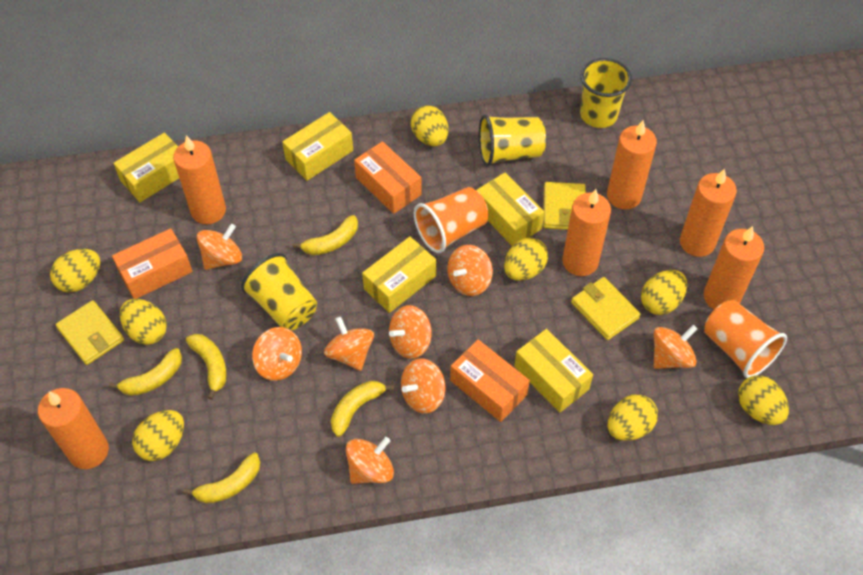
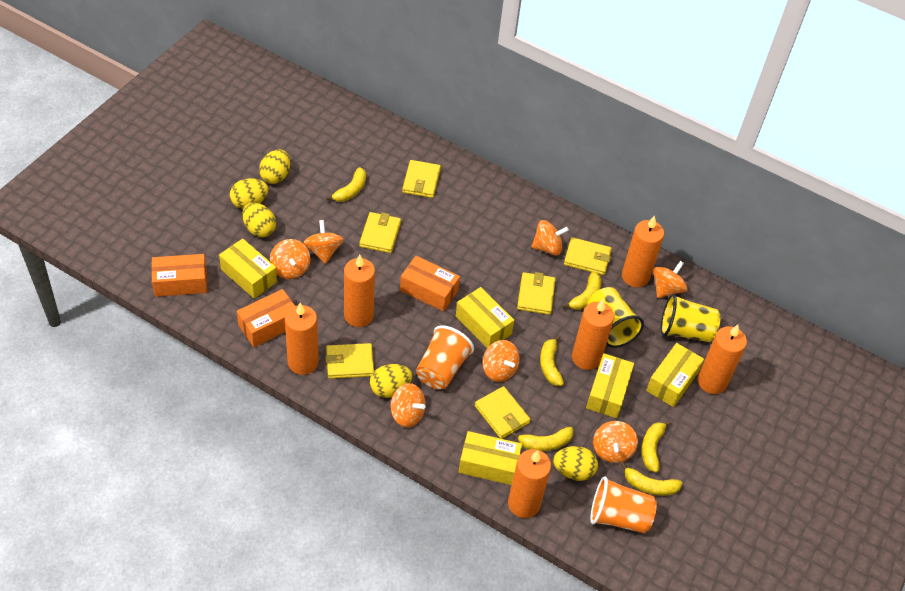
orange spinning top: 8 -> 7
yellow banana: 5 -> 6
yellow cup: 3 -> 2
yellow egg: 8 -> 5
yellow wallet: 3 -> 6

